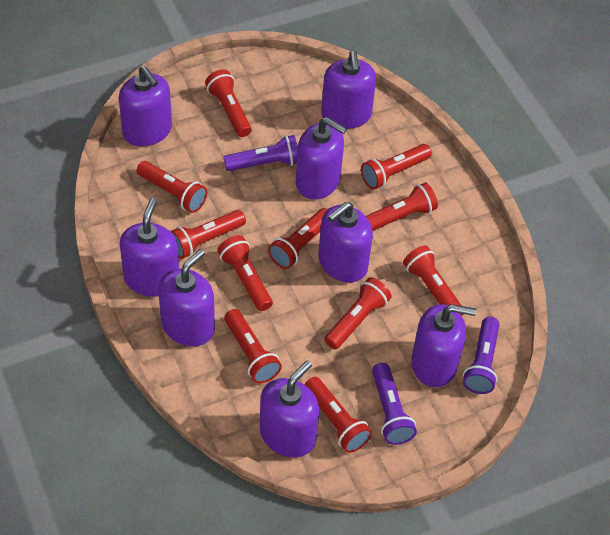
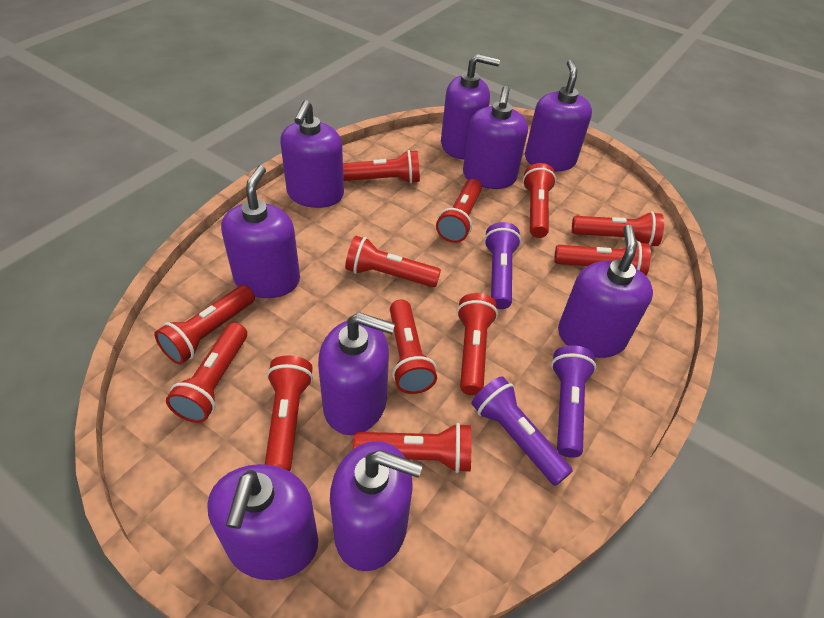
purple soap dispenser: 8 -> 9
red flashlight: 11 -> 12

